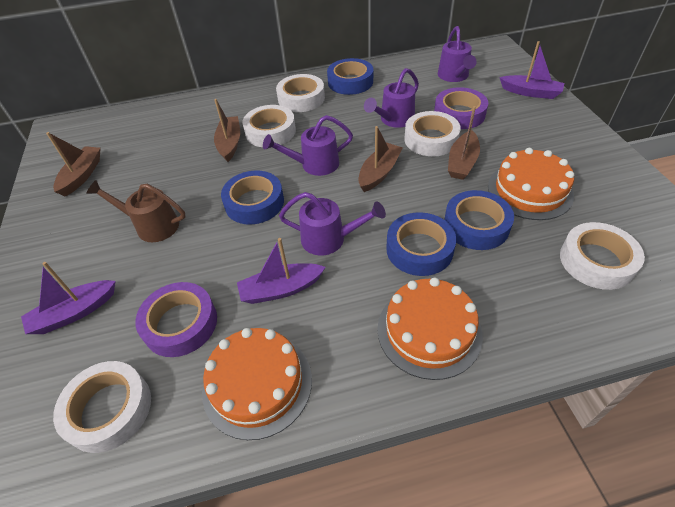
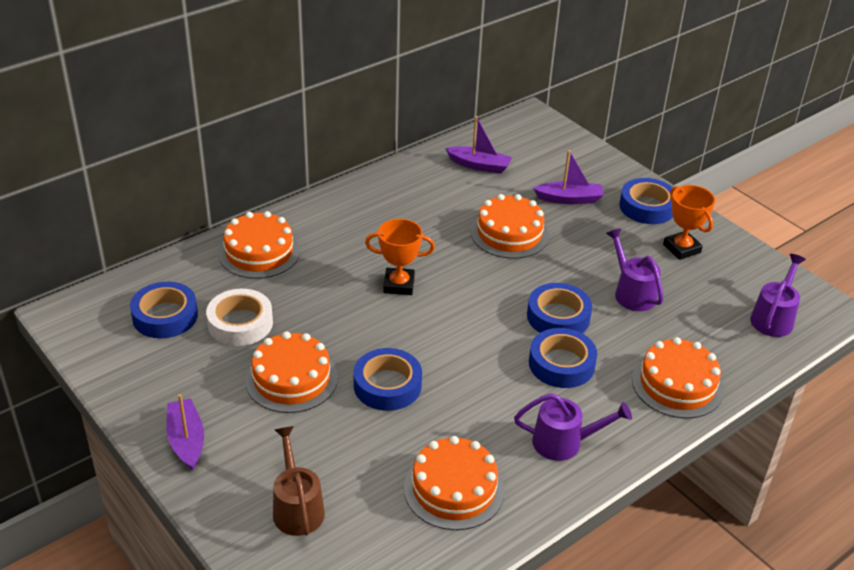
blue tape: 4 -> 5
brown boat: 4 -> 0
orange cake: 3 -> 5
orange trophy: 0 -> 2
purple tape: 2 -> 0
purple watering can: 4 -> 3
white tape: 5 -> 1

